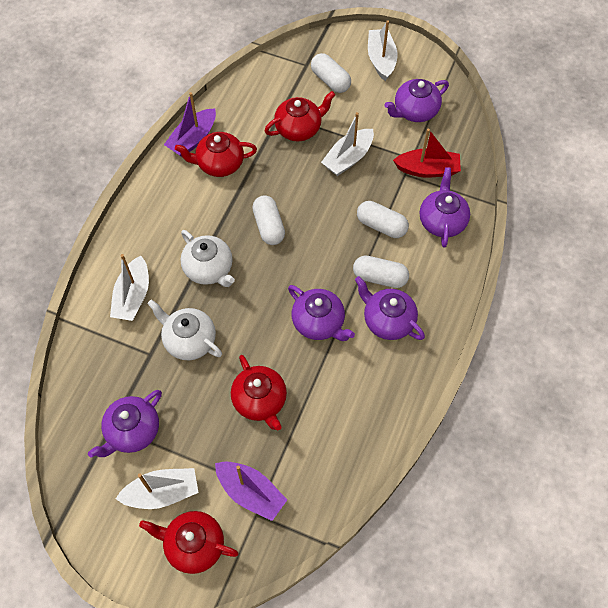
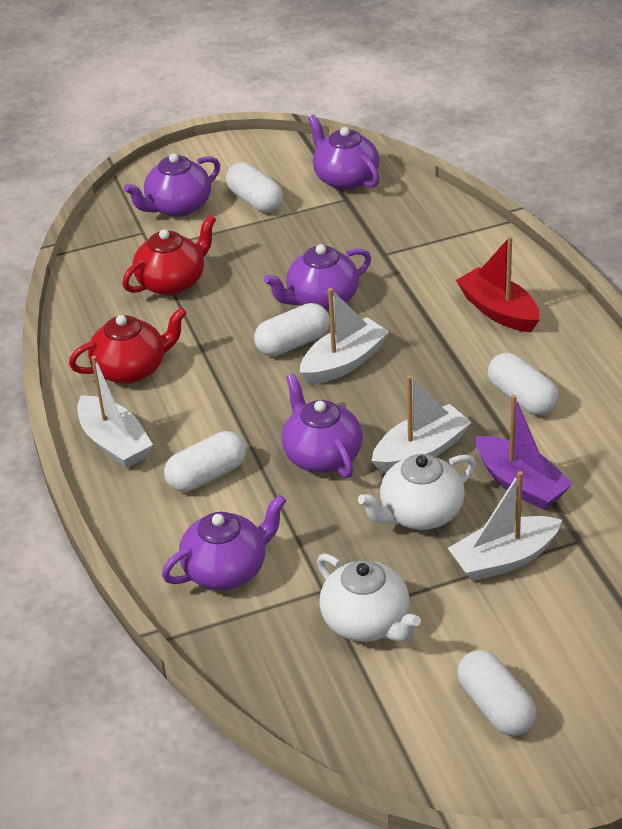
purple boat: 2 -> 1
red teapot: 4 -> 2
white capsule: 4 -> 5

